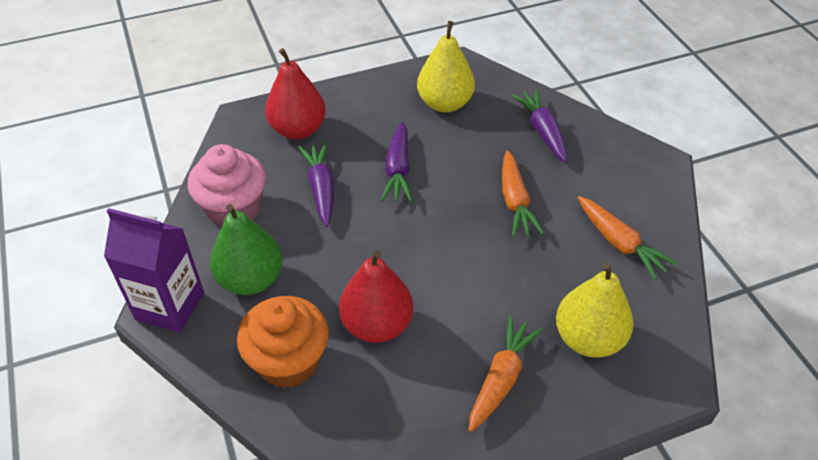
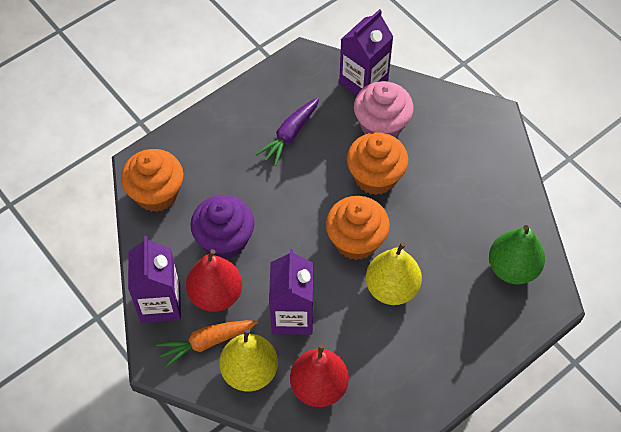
orange carrot: 3 -> 1
orange cupcake: 1 -> 3
purple carrot: 3 -> 1
purple carton: 1 -> 3
purple cupcake: 0 -> 1

